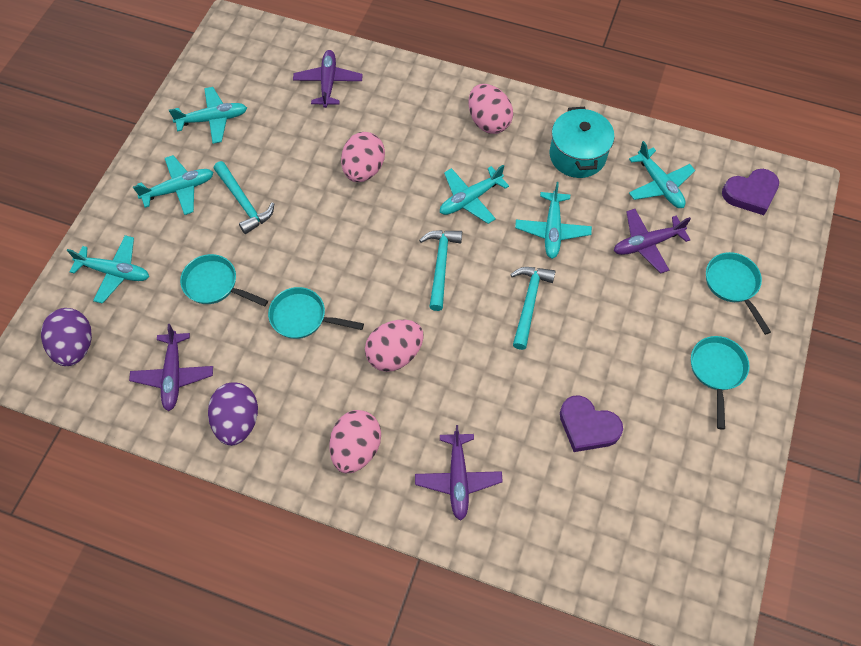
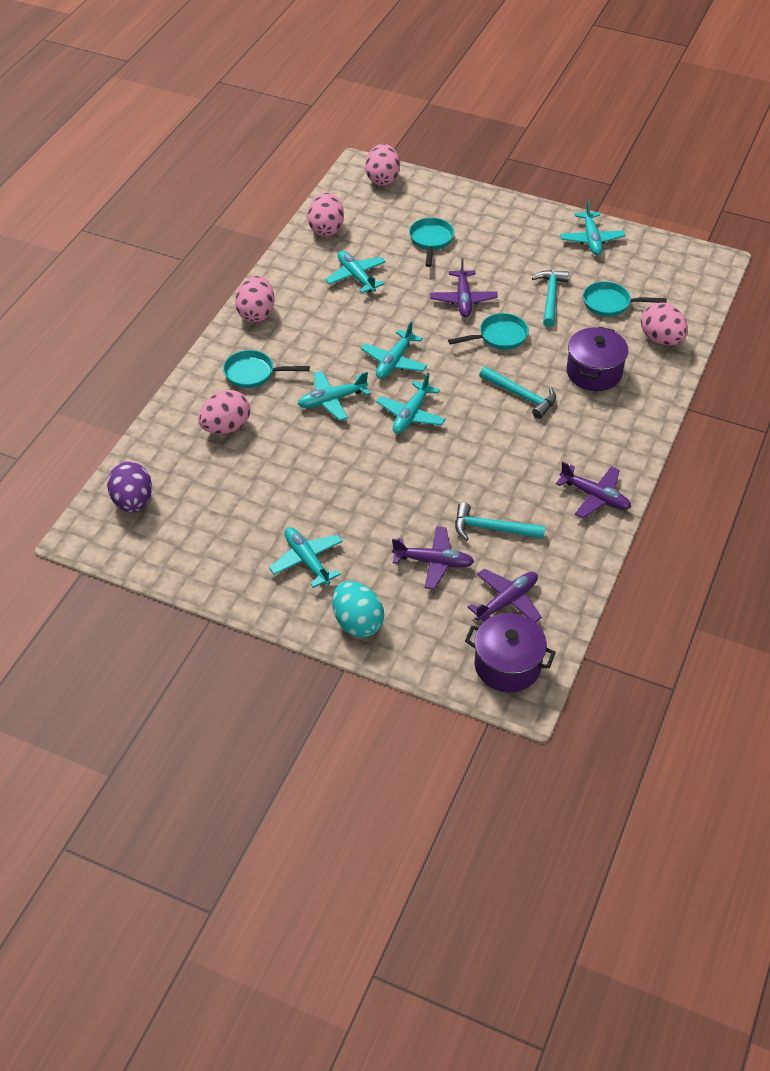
pink egg: 4 -> 5
purple egg: 2 -> 1
purple heart: 2 -> 0
purple pot: 0 -> 2
turquoise egg: 0 -> 1
turquoise pot: 1 -> 0

